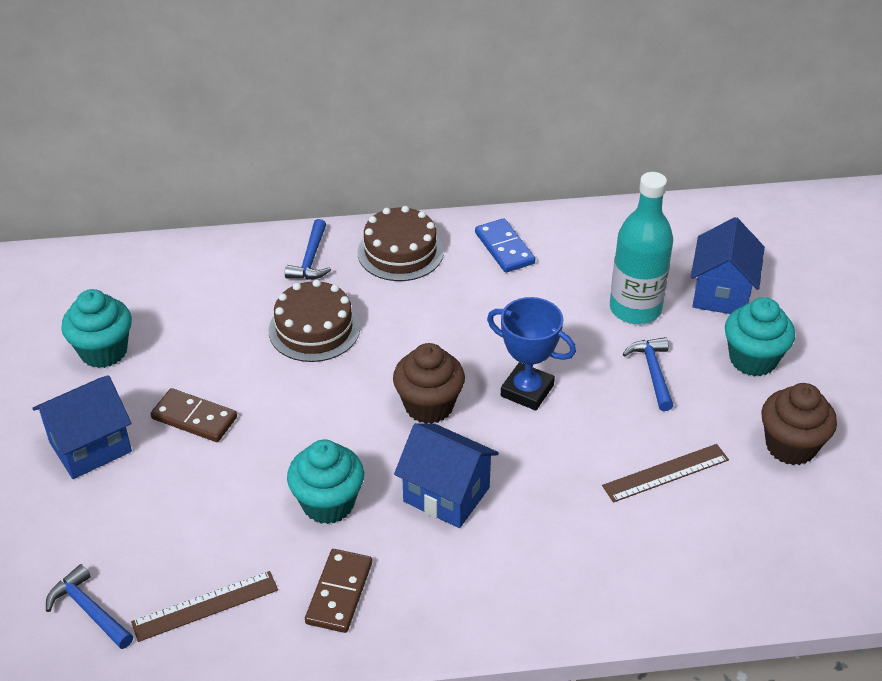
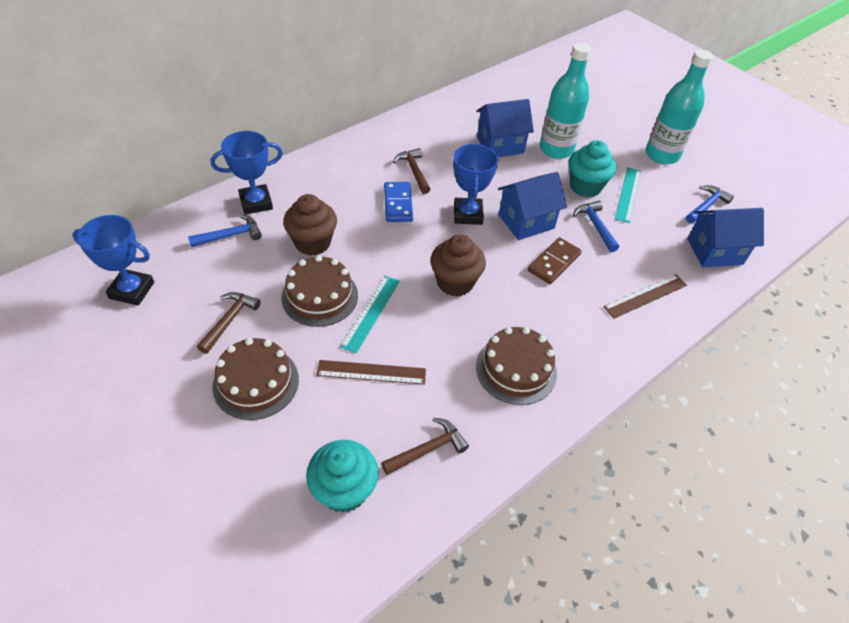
blue trophy: 1 -> 3
brown cake: 2 -> 3
brown domino: 2 -> 1
brown hammer: 0 -> 3
turquoise bottle: 1 -> 2
turquoise cupcake: 3 -> 2
turquoise ruler: 0 -> 2

